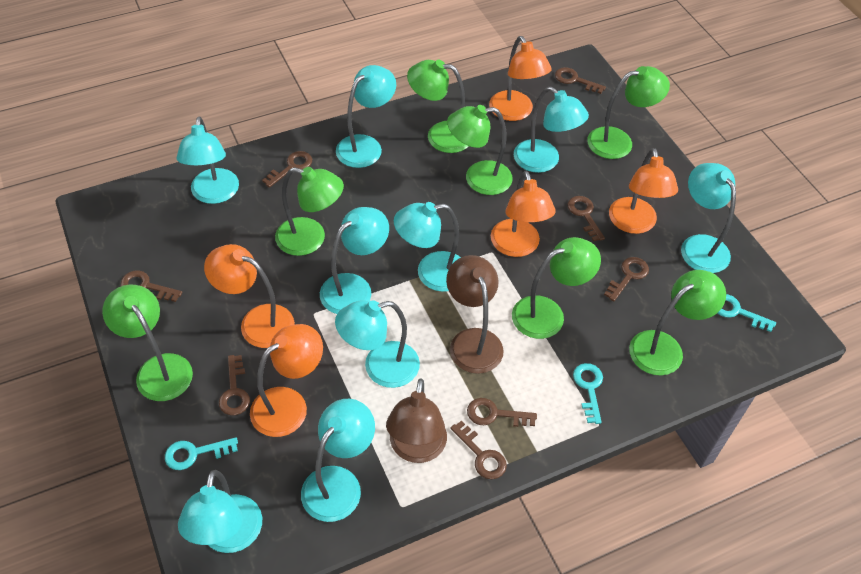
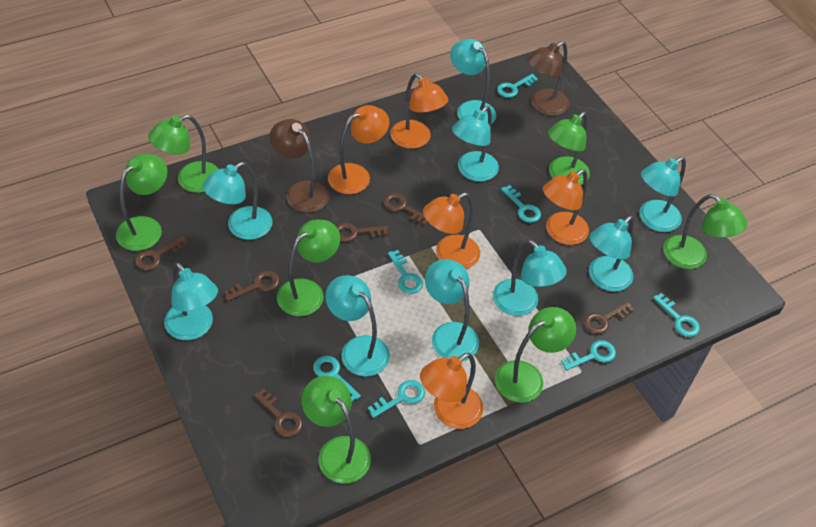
brown key: 8 -> 6
turquoise key: 3 -> 7

